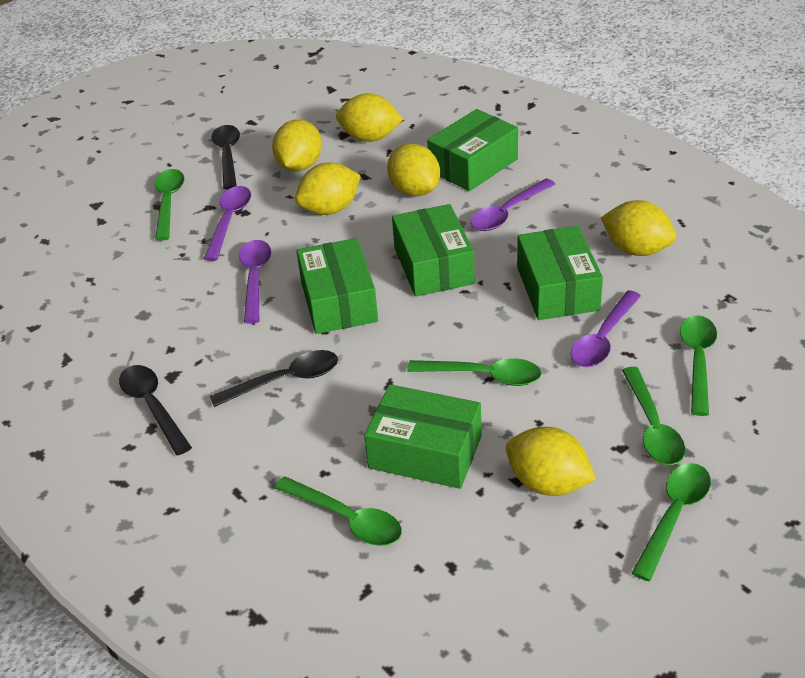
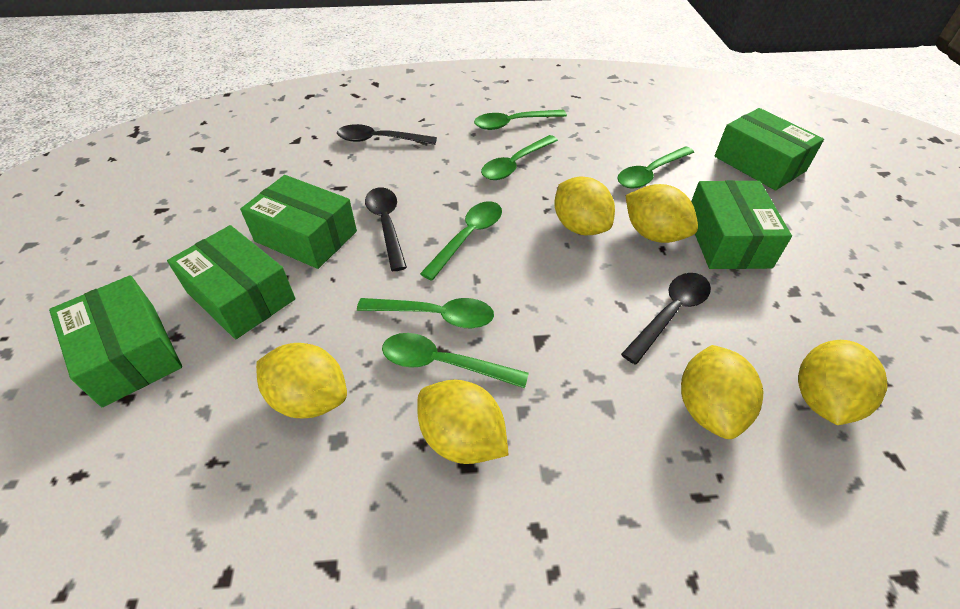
purple spoon: 4 -> 0

